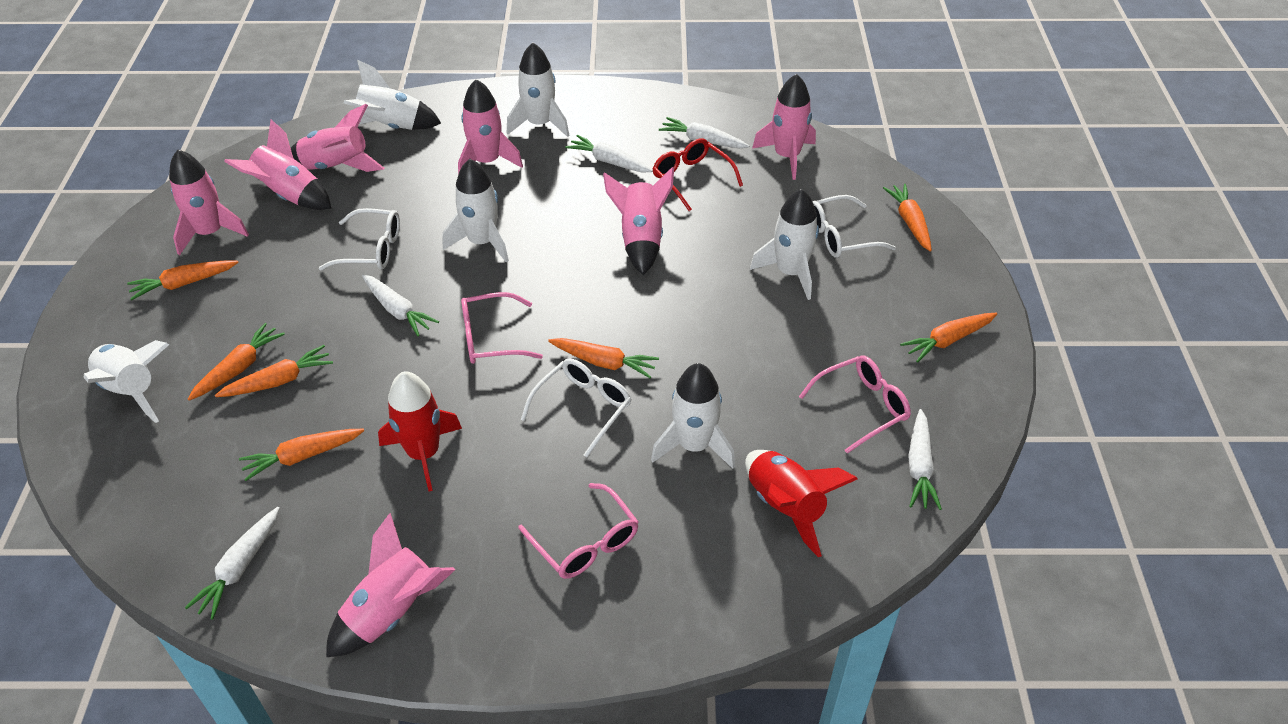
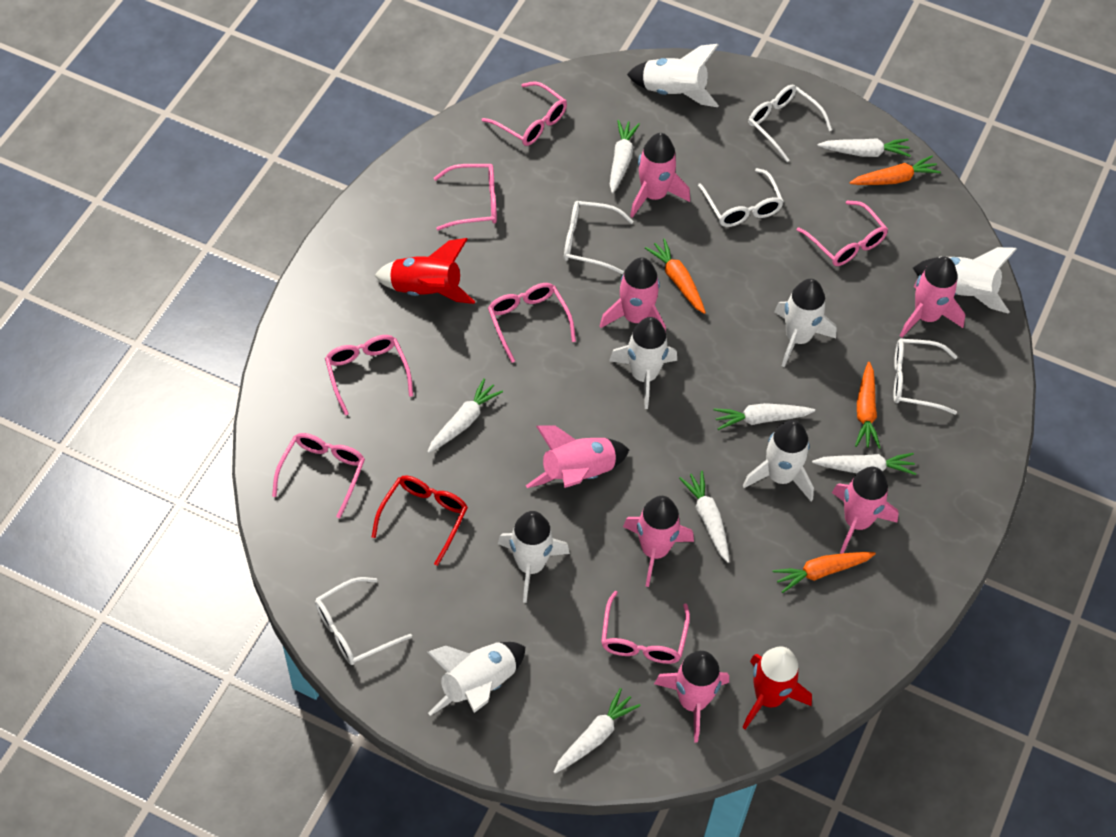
orange carrot: 7 -> 4
pink glasses: 3 -> 7
white carrot: 5 -> 7
white glasses: 3 -> 5
white rocket: 6 -> 7

